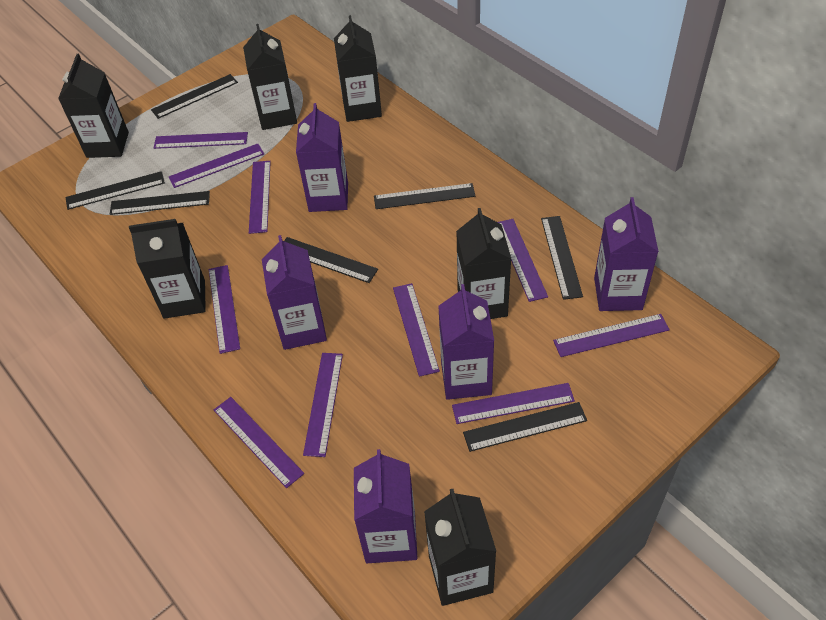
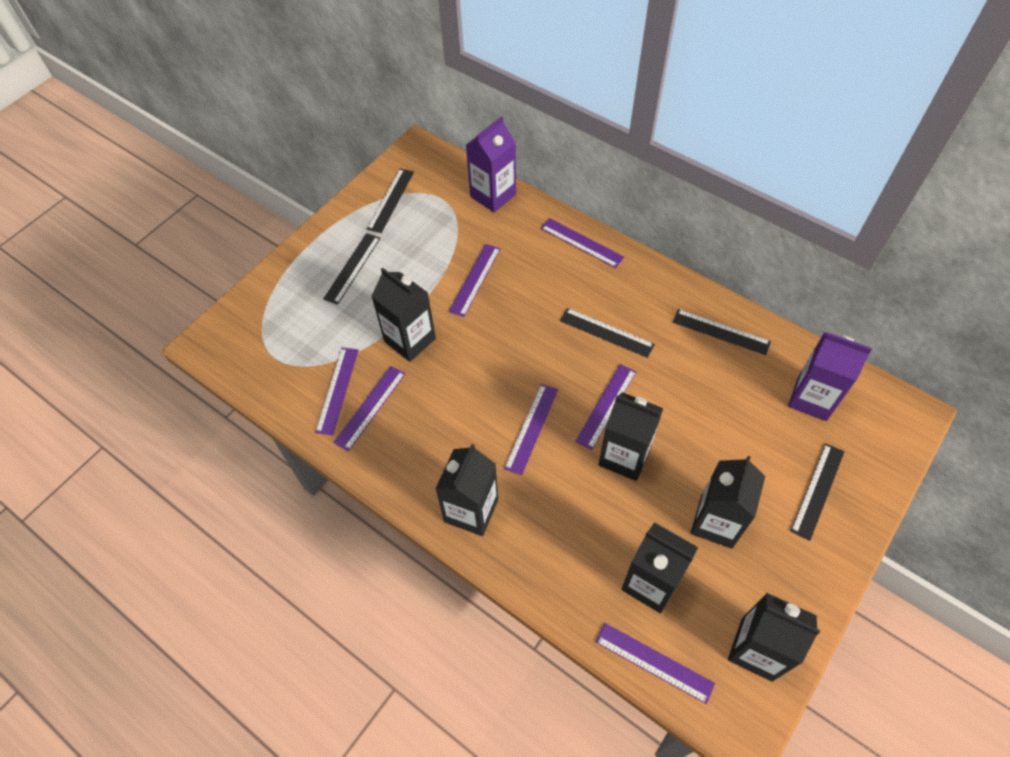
black ruler: 7 -> 5
purple carton: 5 -> 2
purple ruler: 10 -> 7

